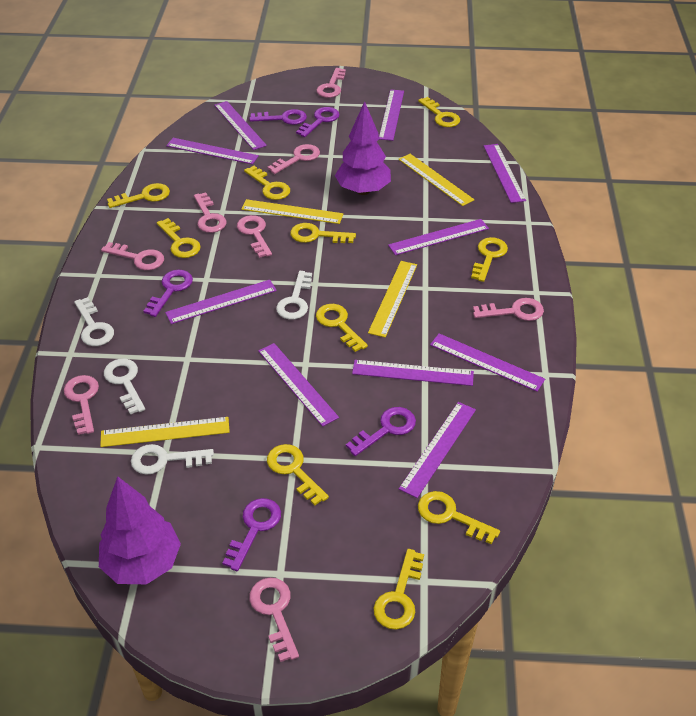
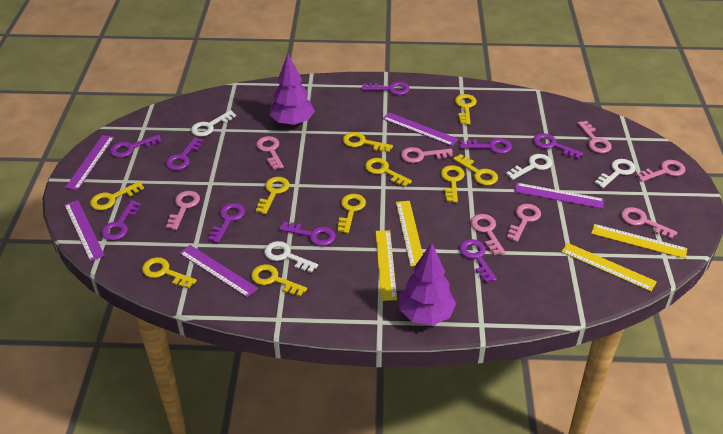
purple key: 5 -> 9
purple ruler: 10 -> 5

